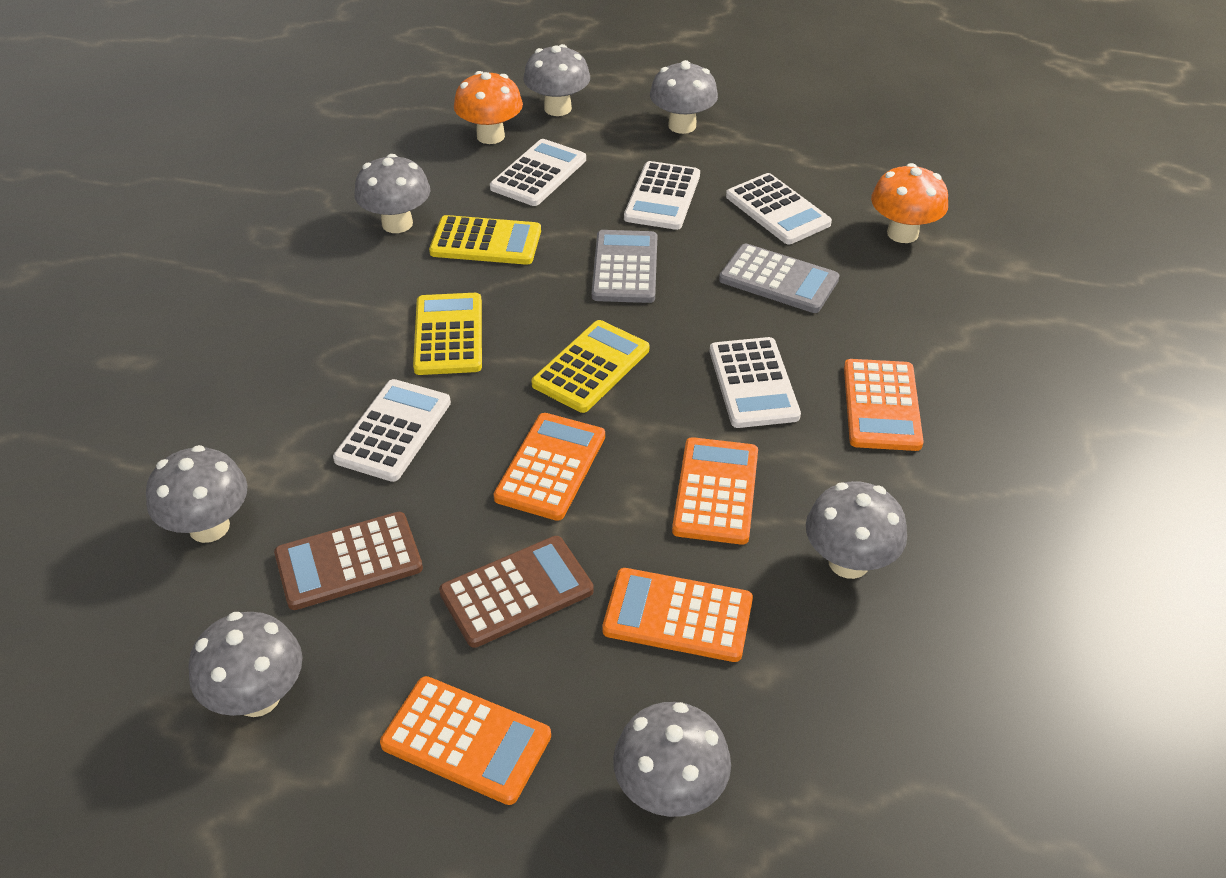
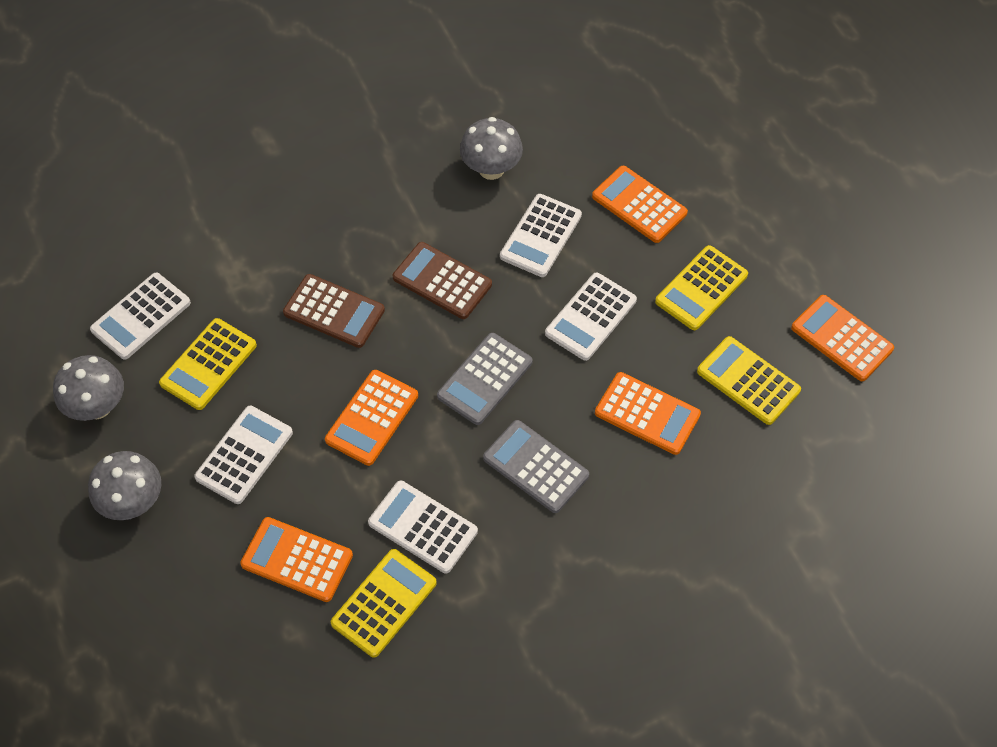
grey mushroom: 7 -> 3
orange mushroom: 2 -> 0
yellow calculator: 3 -> 4

